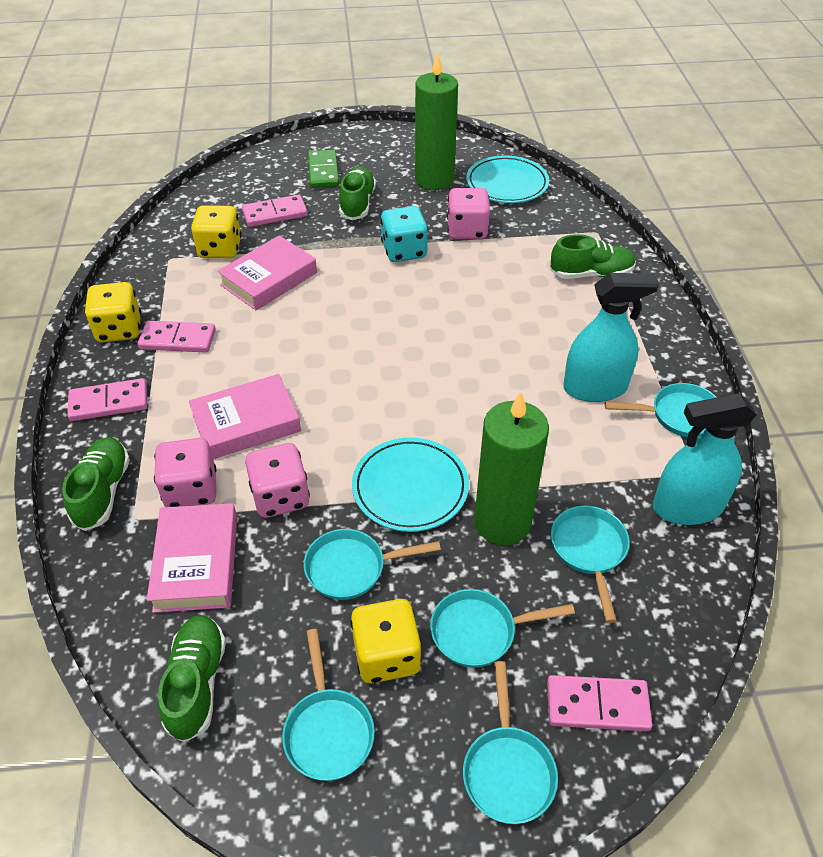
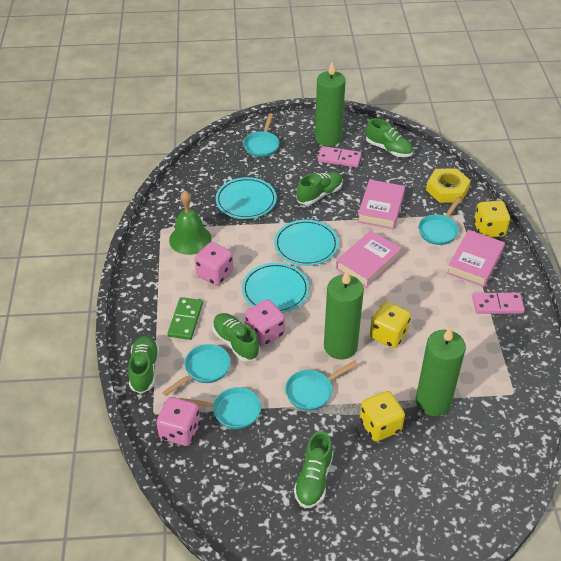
green bell: 0 -> 1
green candle: 2 -> 3
green shoe: 4 -> 5
pink domino: 4 -> 2
turquoise dice: 1 -> 0
turquoise pan: 6 -> 5
turquoise plate: 2 -> 3
turquoise spray bottle: 2 -> 0
yellow nut: 0 -> 1

